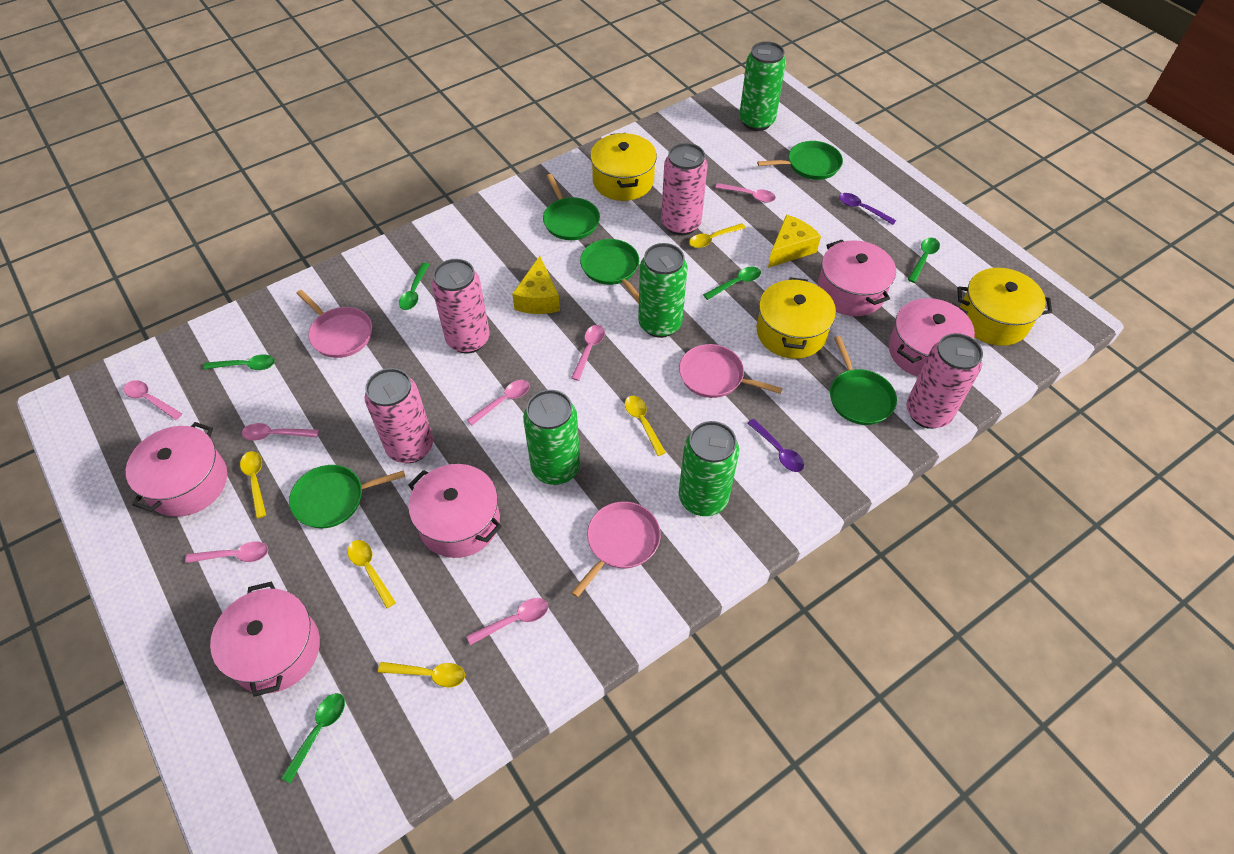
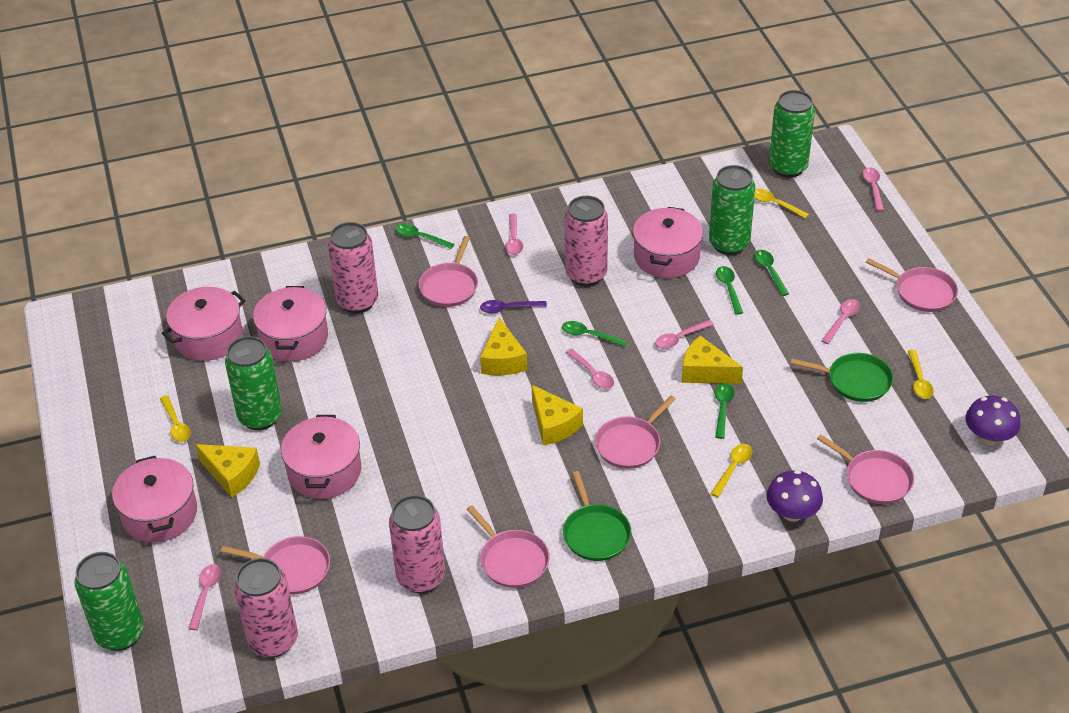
green pan: 5 -> 2
pink pan: 3 -> 6
pink spoon: 7 -> 6
purple mushroom: 0 -> 2
purple spoon: 2 -> 1
yellow cheese: 2 -> 4
yellow pot: 3 -> 0
yellow spoon: 5 -> 4

